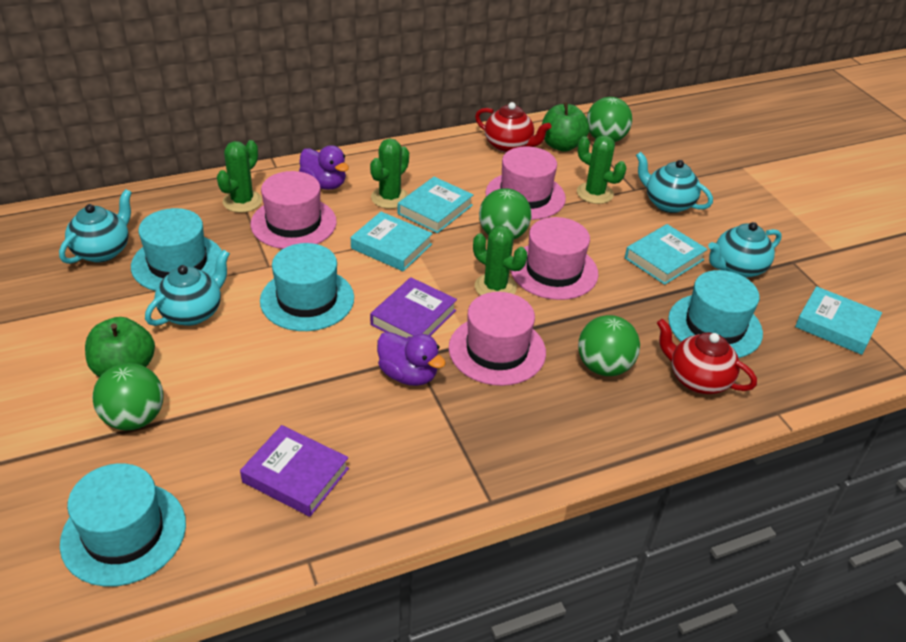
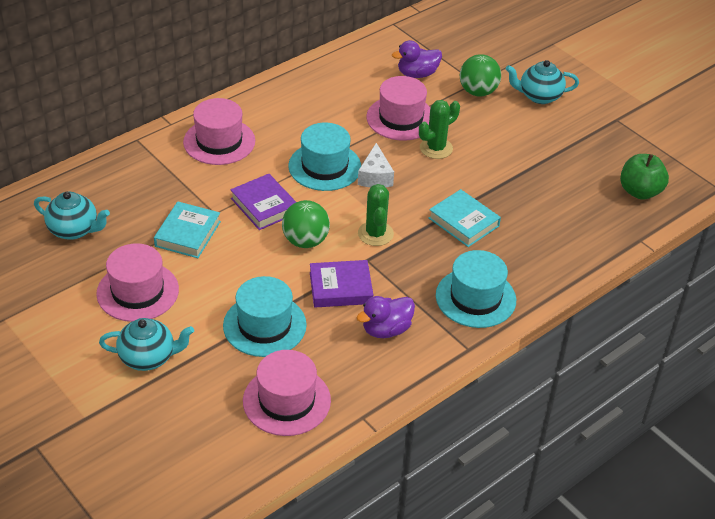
green apple: 2 -> 1
green ball: 4 -> 2
green cactus: 4 -> 2
red teapot: 2 -> 0
turquoise book: 4 -> 2
turquoise hat: 4 -> 3
turquoise teapot: 4 -> 3
white cheese: 0 -> 1

